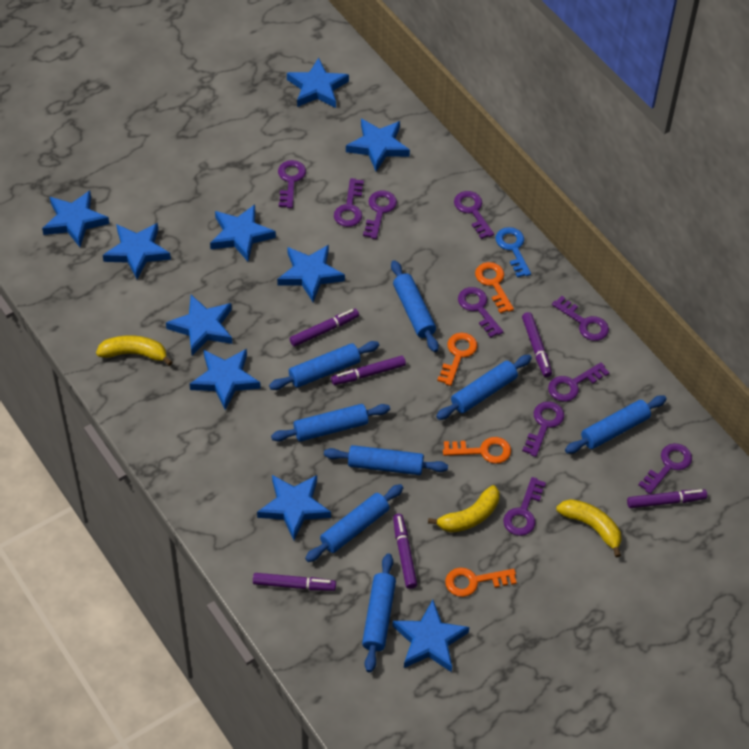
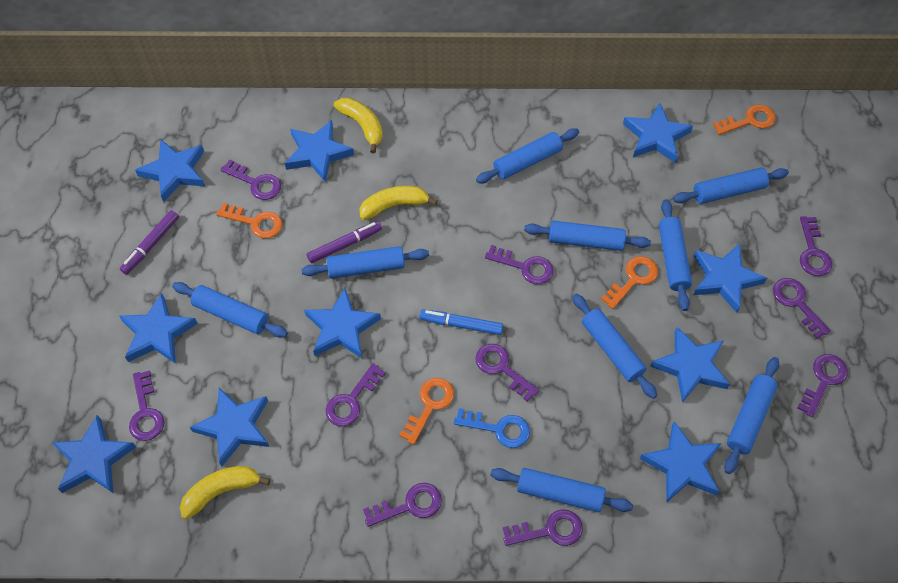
blue marker: 0 -> 1
blue rolling pin: 8 -> 9
purple marker: 6 -> 2

